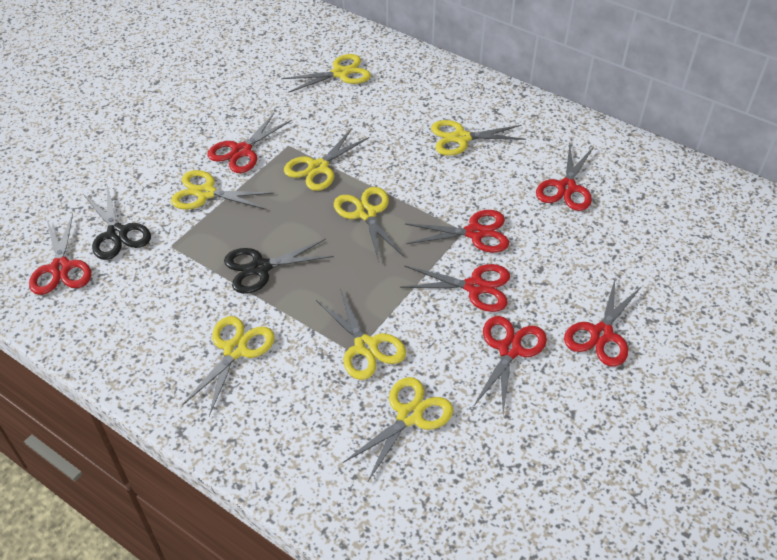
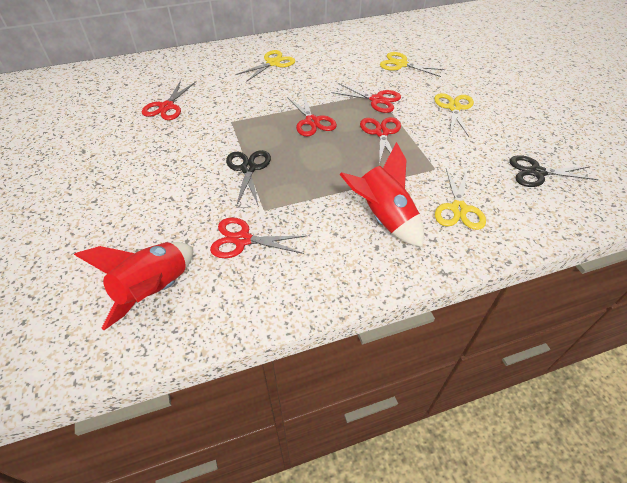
red rocket: 0 -> 2
red scissors: 7 -> 5
yellow scissors: 8 -> 4

